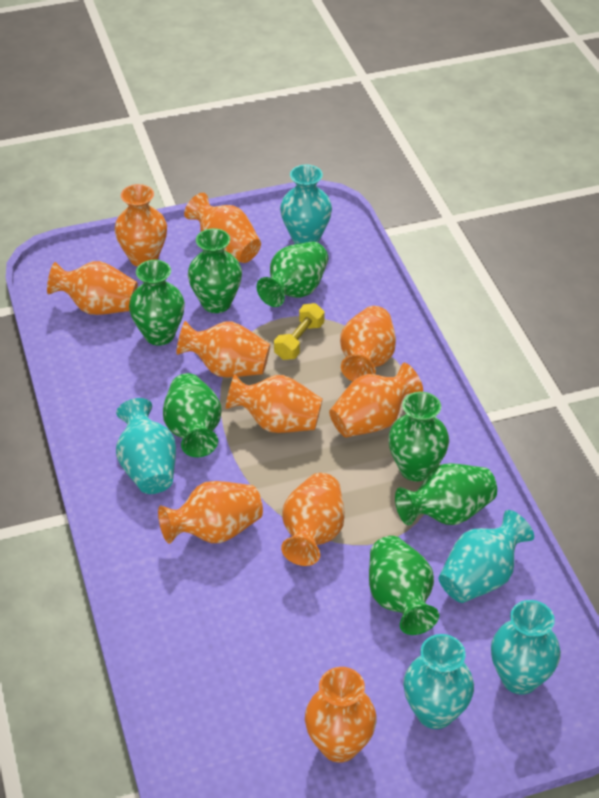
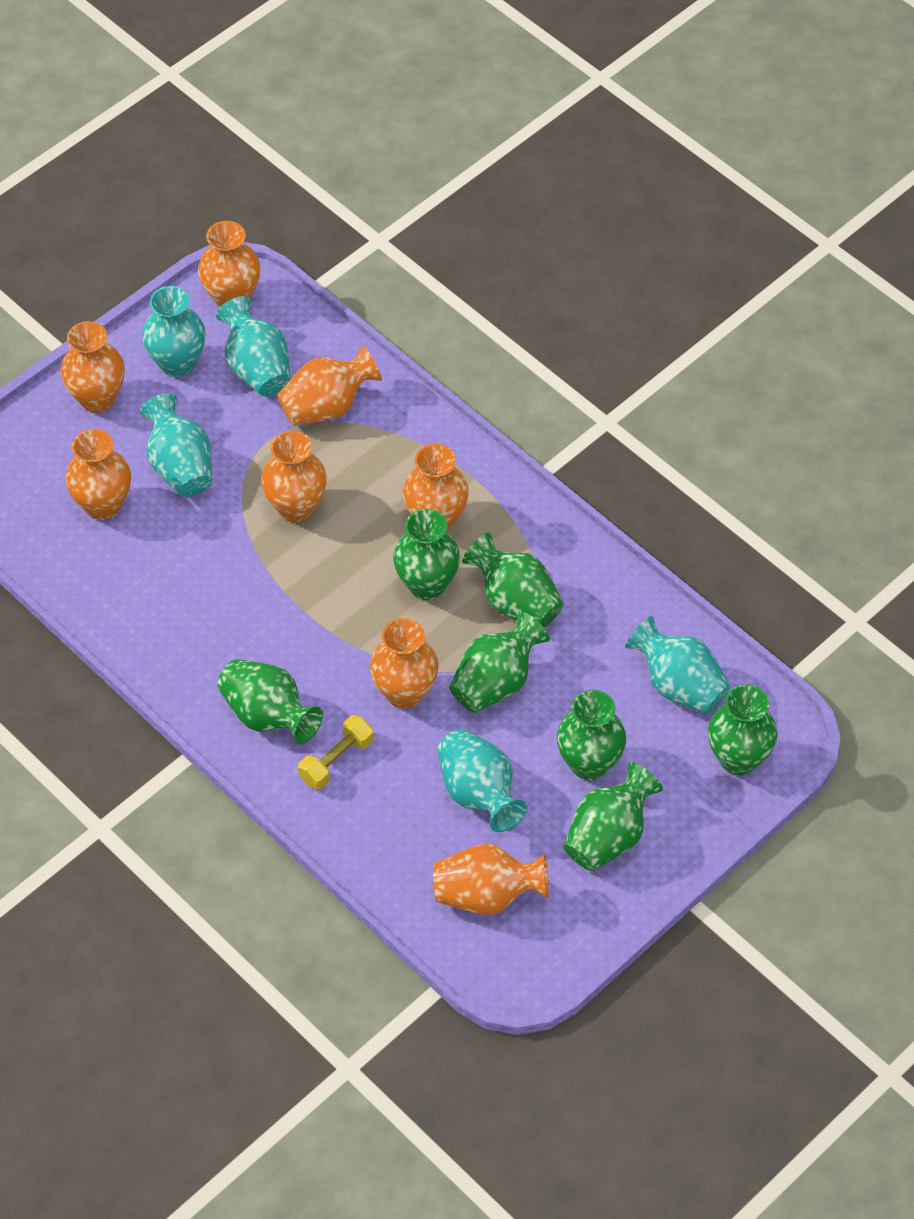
orange vase: 10 -> 8

